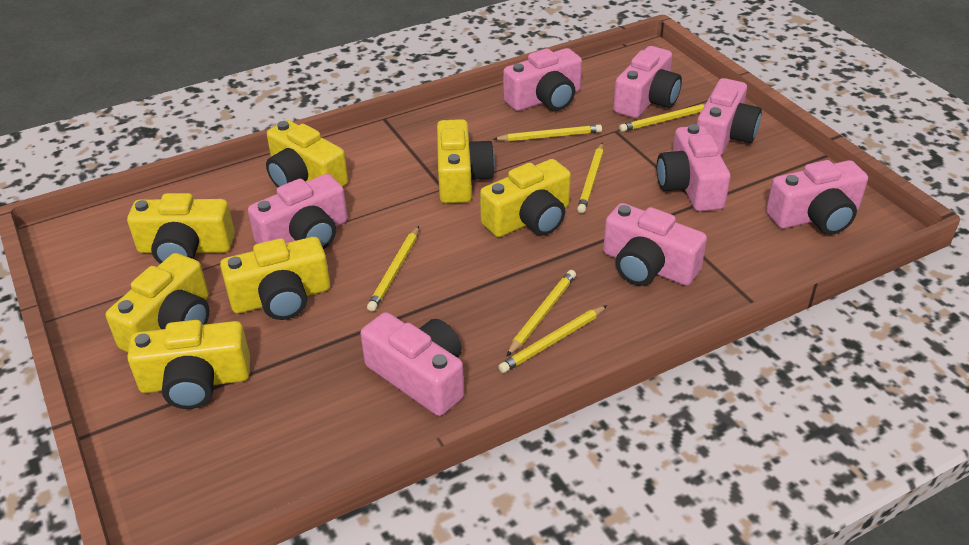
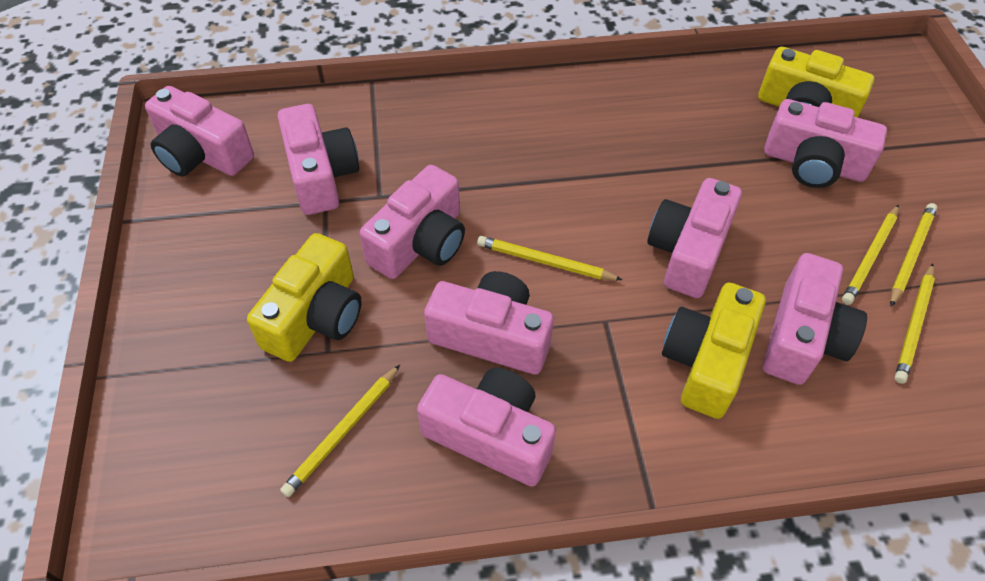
yellow camera: 7 -> 3
yellow pencil: 6 -> 5

